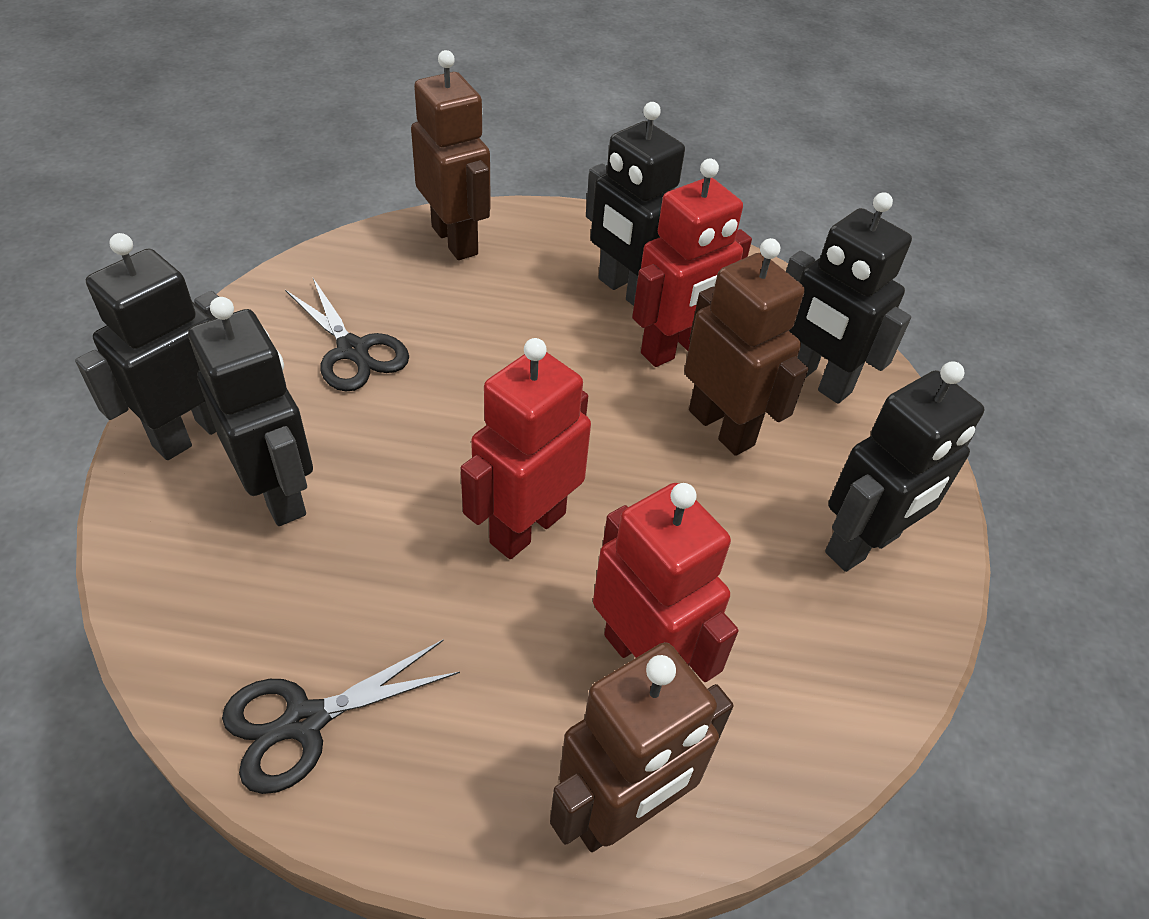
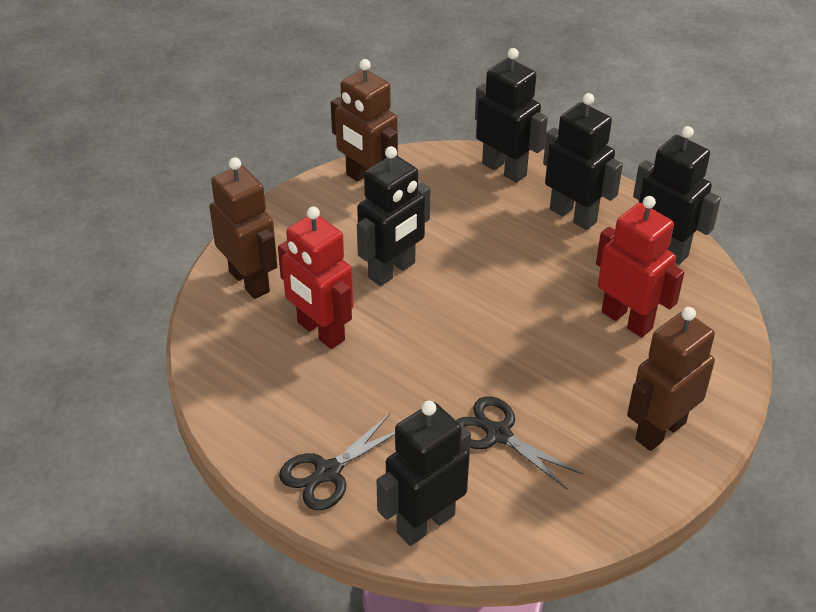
red robot: 3 -> 2

